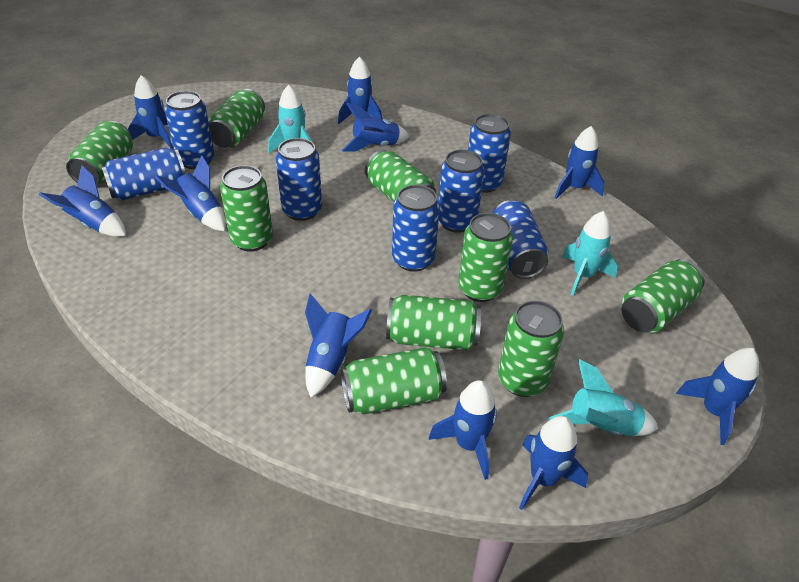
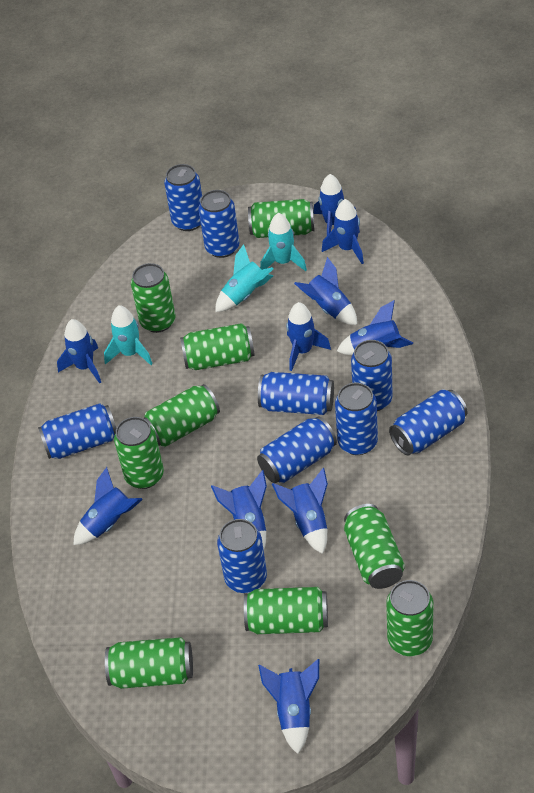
blue can: 7 -> 9

